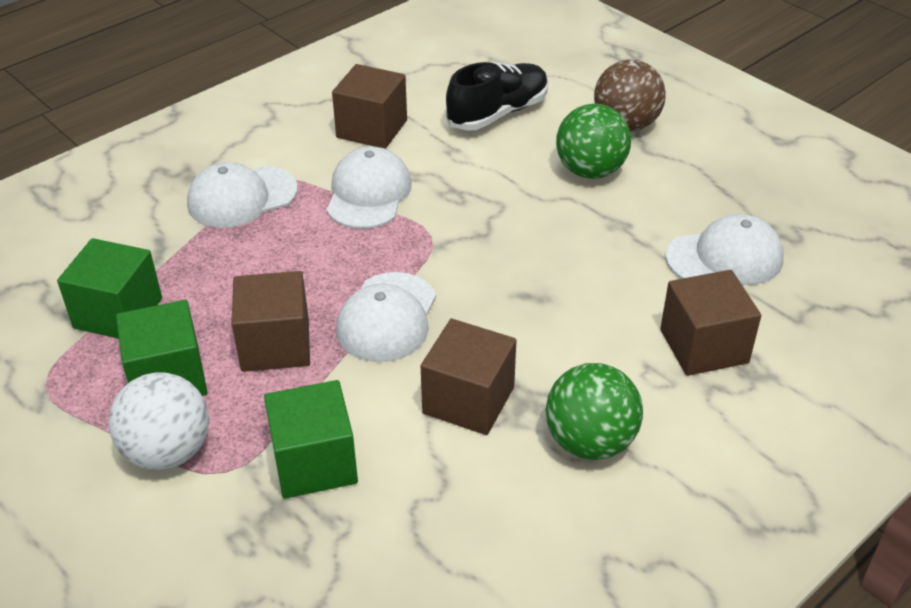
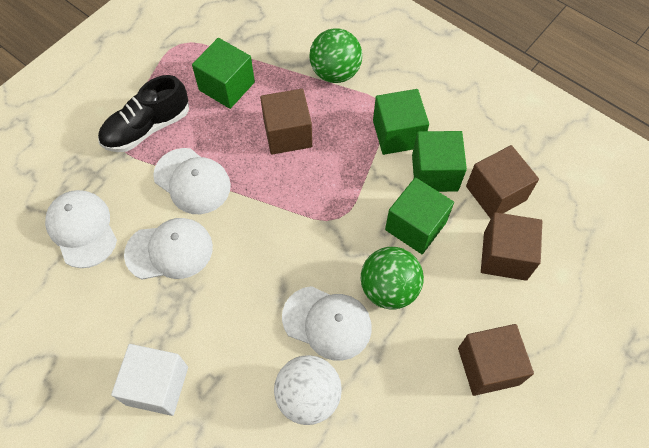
brown ball: 1 -> 0
green cube: 3 -> 4
white cube: 0 -> 1

